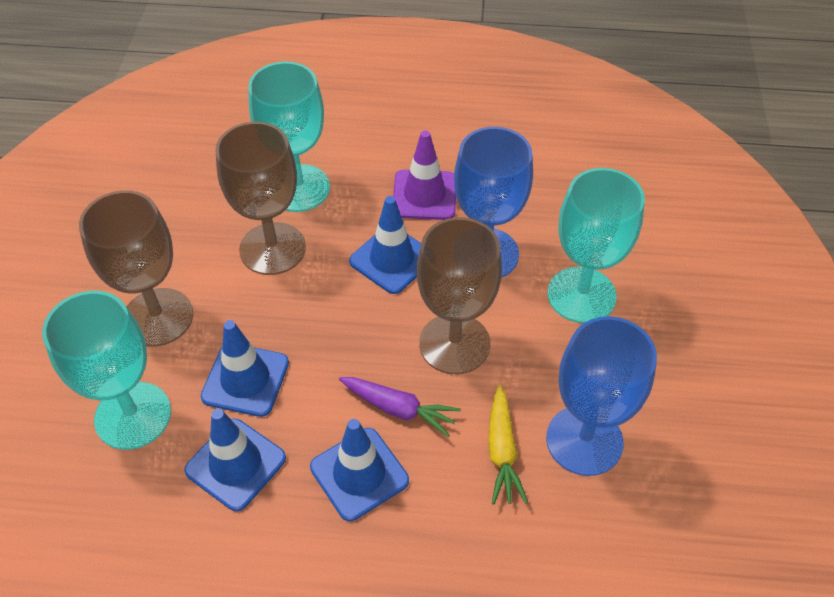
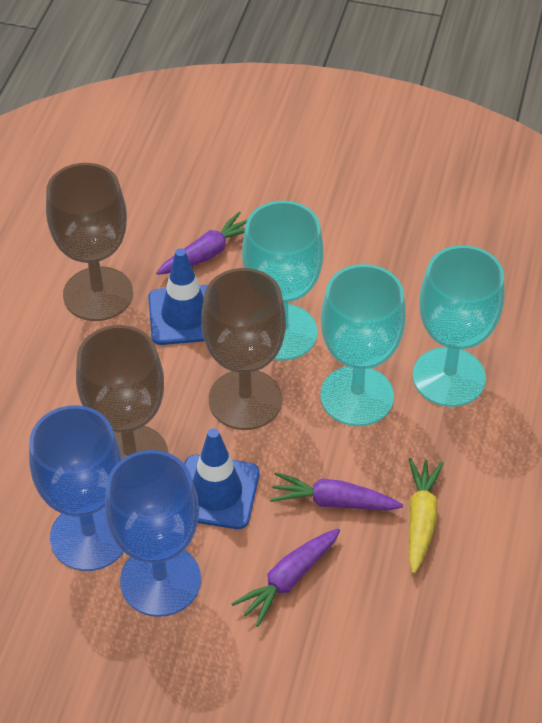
blue traffic cone: 4 -> 2
purple carrot: 1 -> 3
purple traffic cone: 1 -> 0

